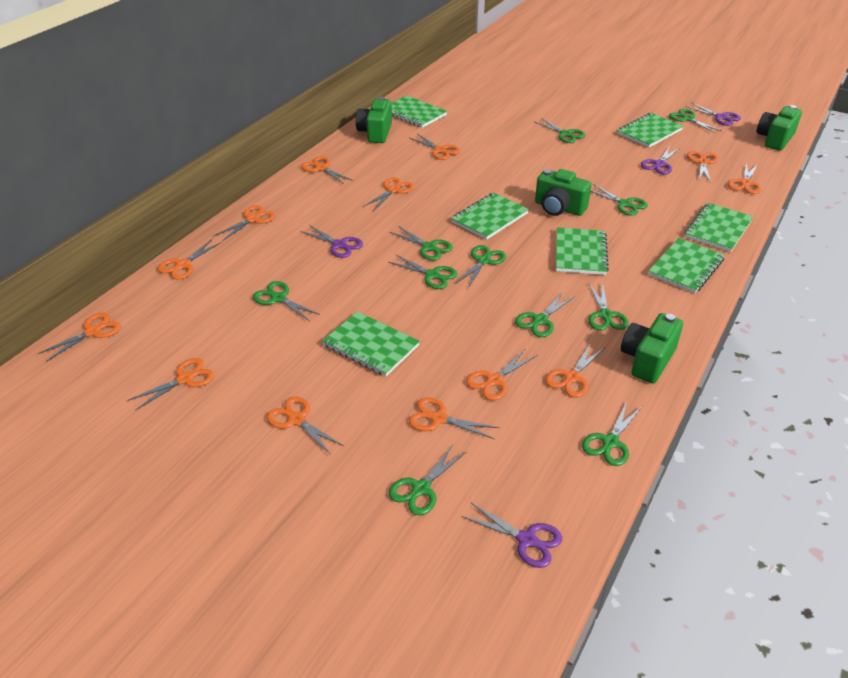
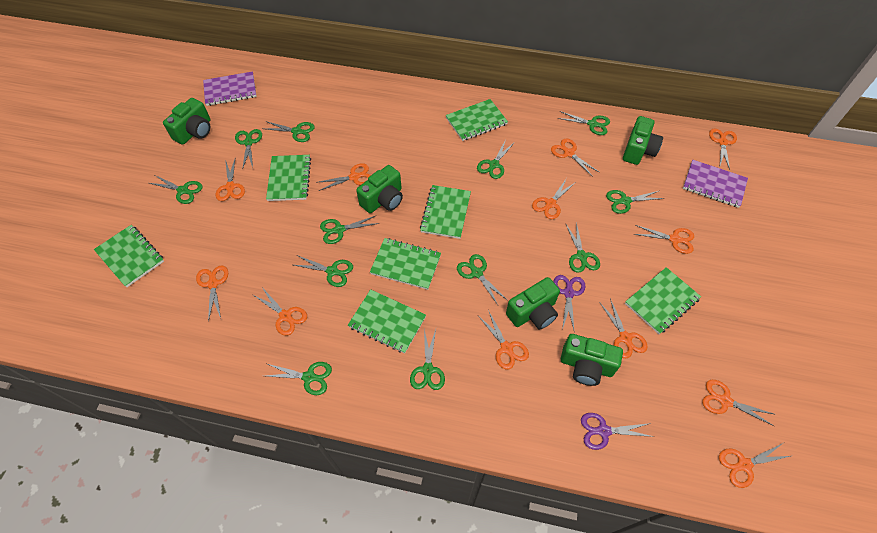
green camera: 4 -> 5
green scissors: 11 -> 12
orange scissors: 13 -> 12
purple notebook: 0 -> 2
purple scissors: 4 -> 2

